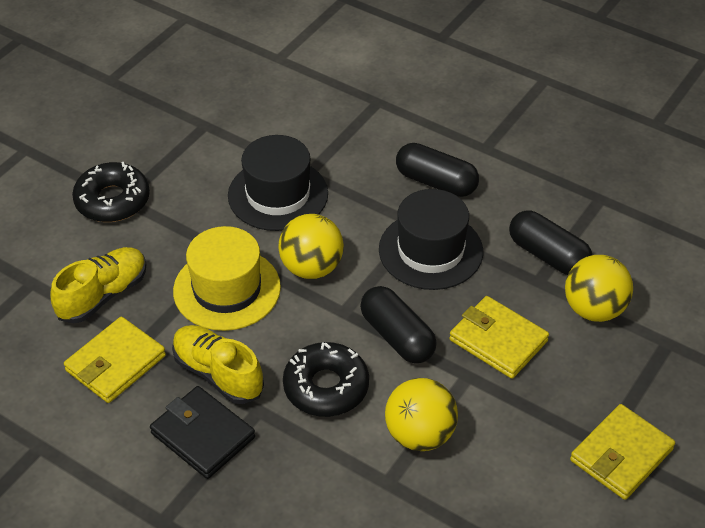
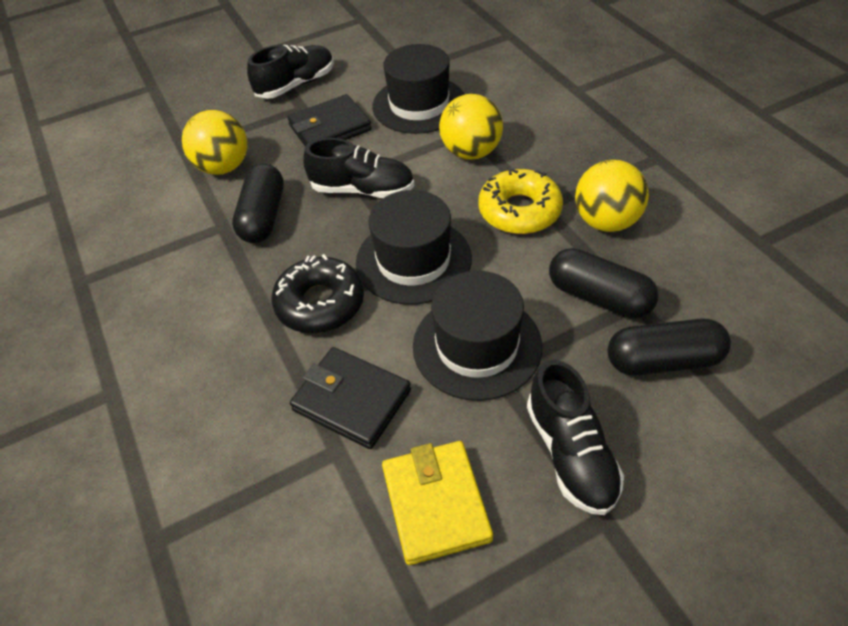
black donut: 2 -> 1
black hat: 2 -> 3
black shoe: 0 -> 3
black wallet: 1 -> 2
yellow donut: 0 -> 1
yellow hat: 1 -> 0
yellow shoe: 2 -> 0
yellow wallet: 3 -> 1

